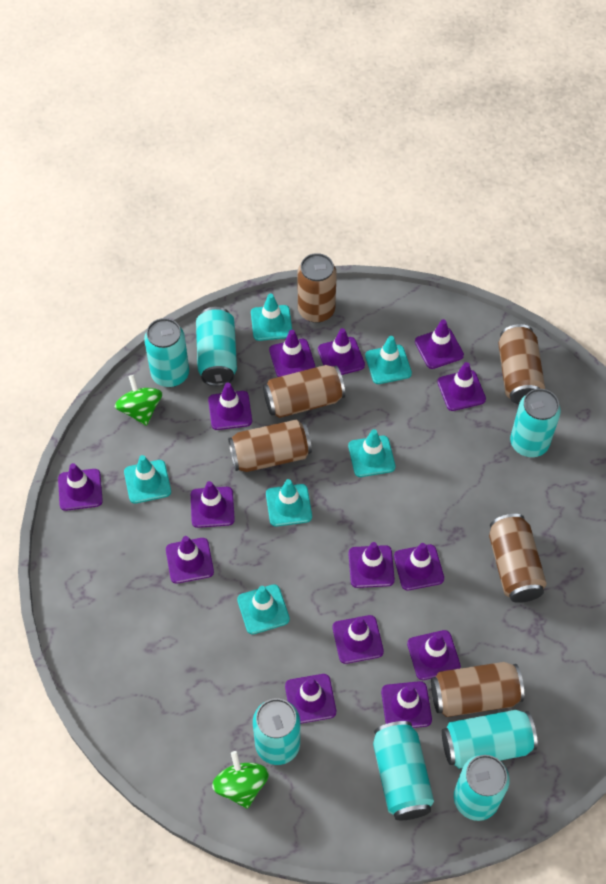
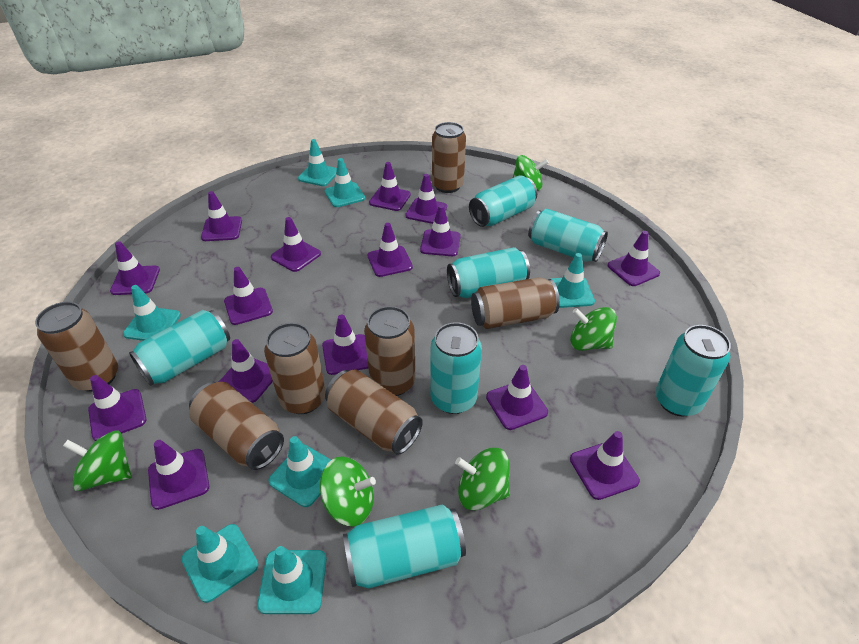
brown can: 6 -> 7
green spinning top: 2 -> 5
purple traffic cone: 14 -> 15
turquoise traffic cone: 6 -> 7

